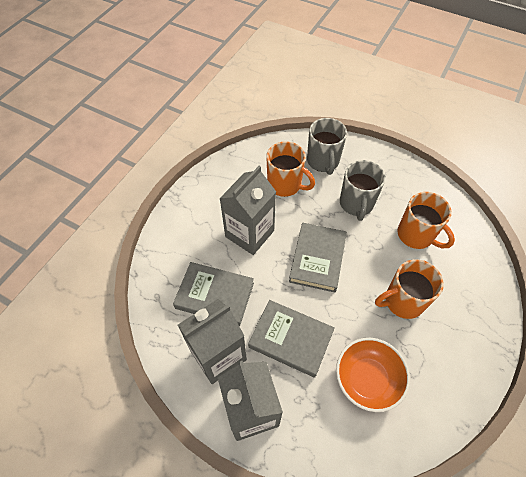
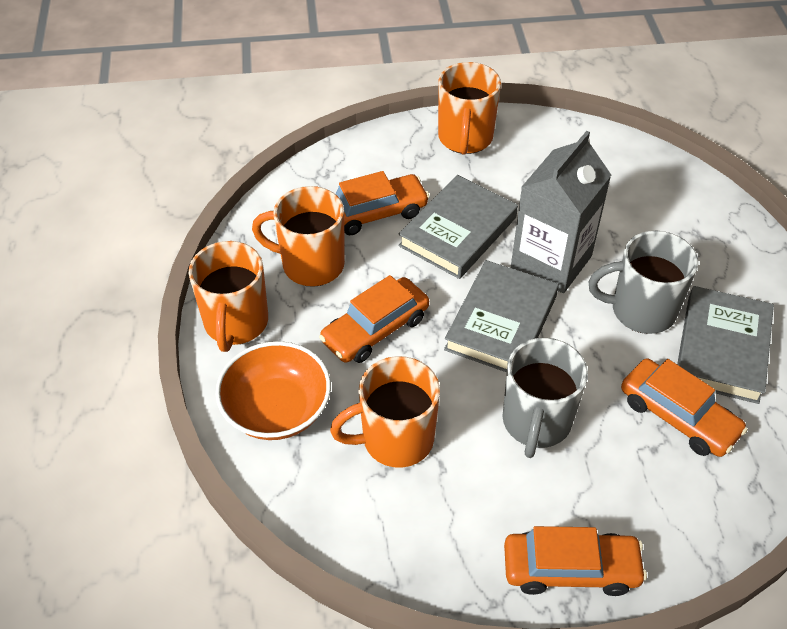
grey carton: 3 -> 1
orange car: 0 -> 4
orange mug: 3 -> 4

